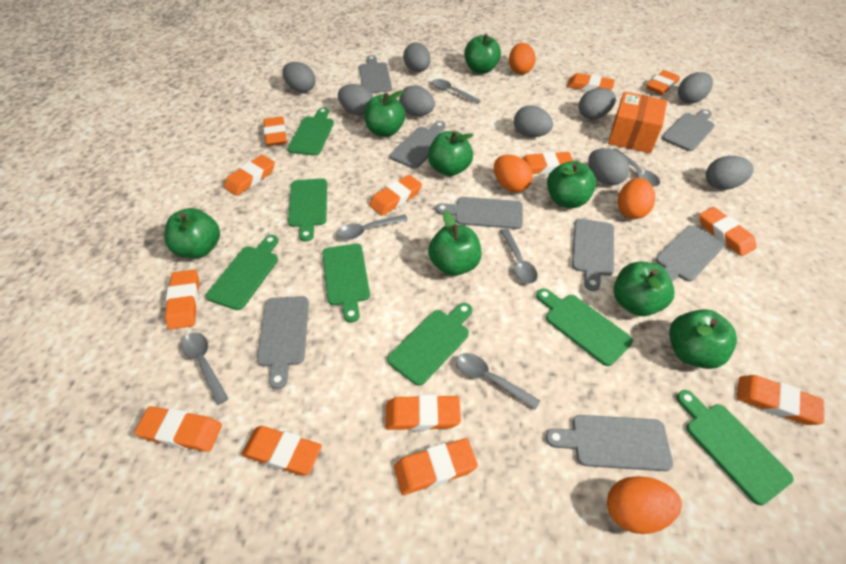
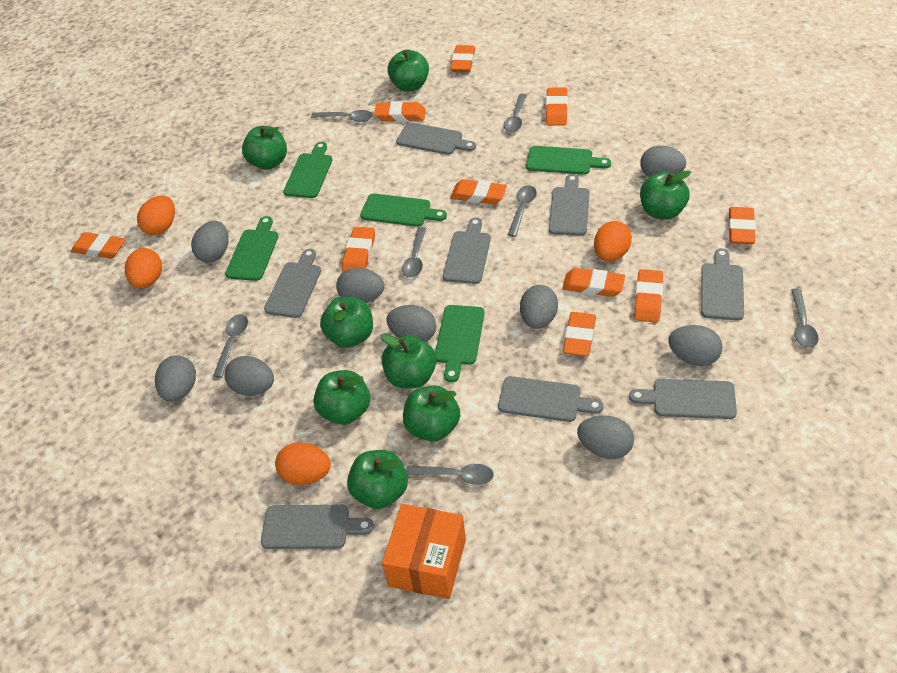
green cutting board: 7 -> 5
grey spoon: 6 -> 7
orange eraser: 13 -> 10

